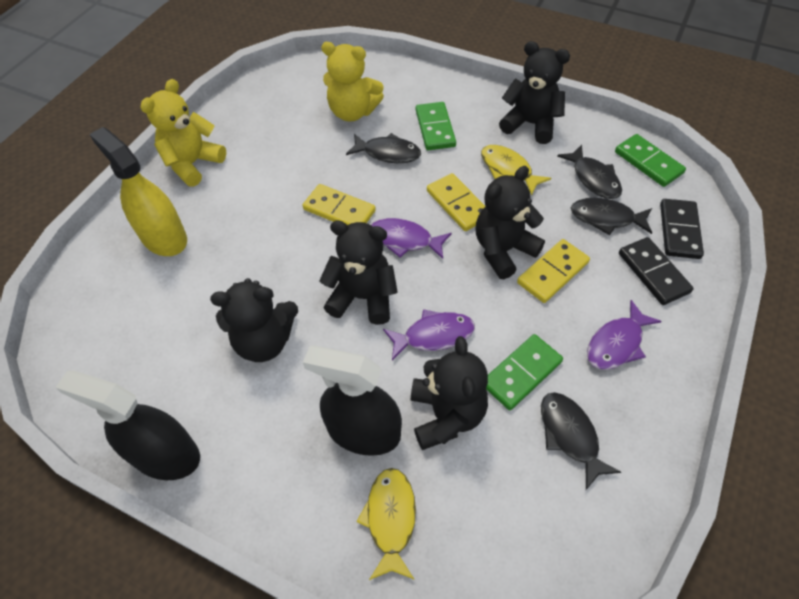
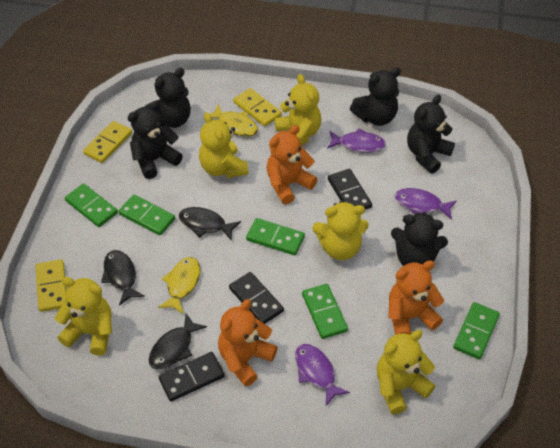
black domino: 2 -> 3
black fish: 4 -> 3
black spray bottle: 2 -> 0
green domino: 3 -> 5
orange teddy bear: 0 -> 3
yellow spray bottle: 1 -> 0
yellow teddy bear: 2 -> 5

